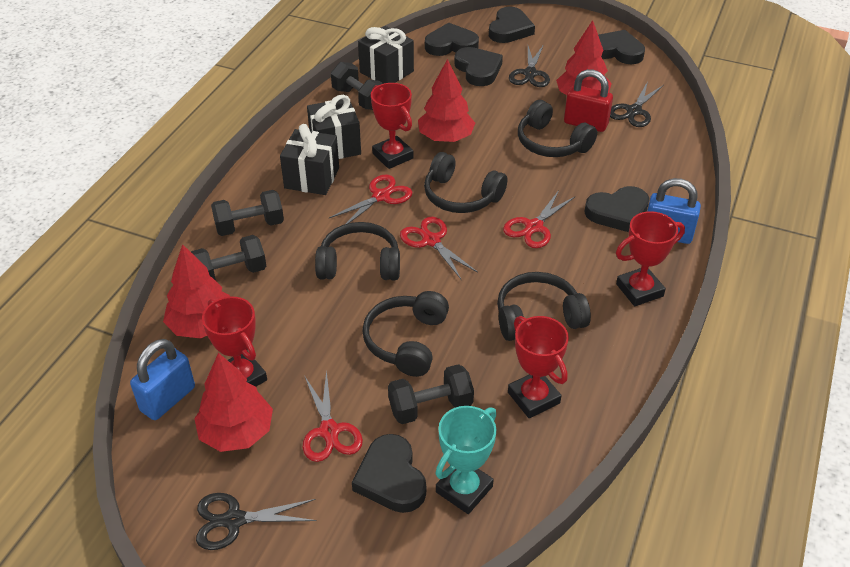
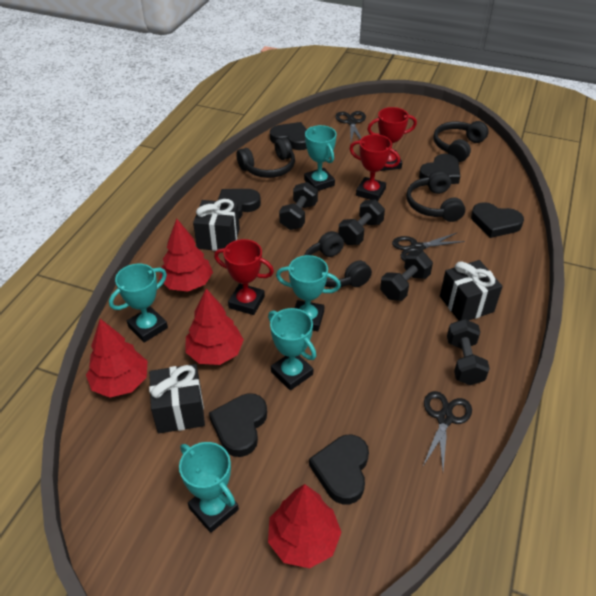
black headphones: 5 -> 4
blue padlock: 2 -> 0
red padlock: 1 -> 0
red scissors: 4 -> 0
red trophy: 4 -> 3
turquoise trophy: 1 -> 5

